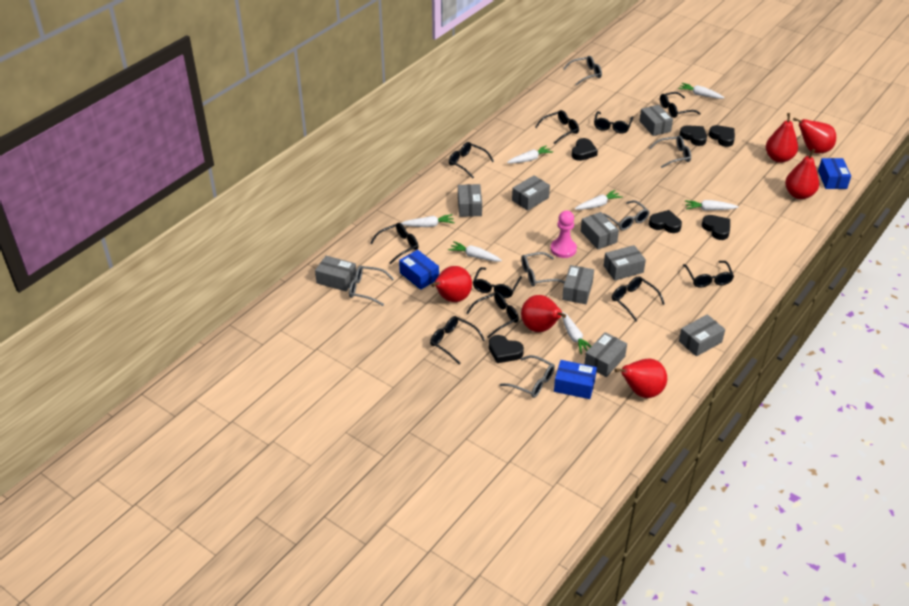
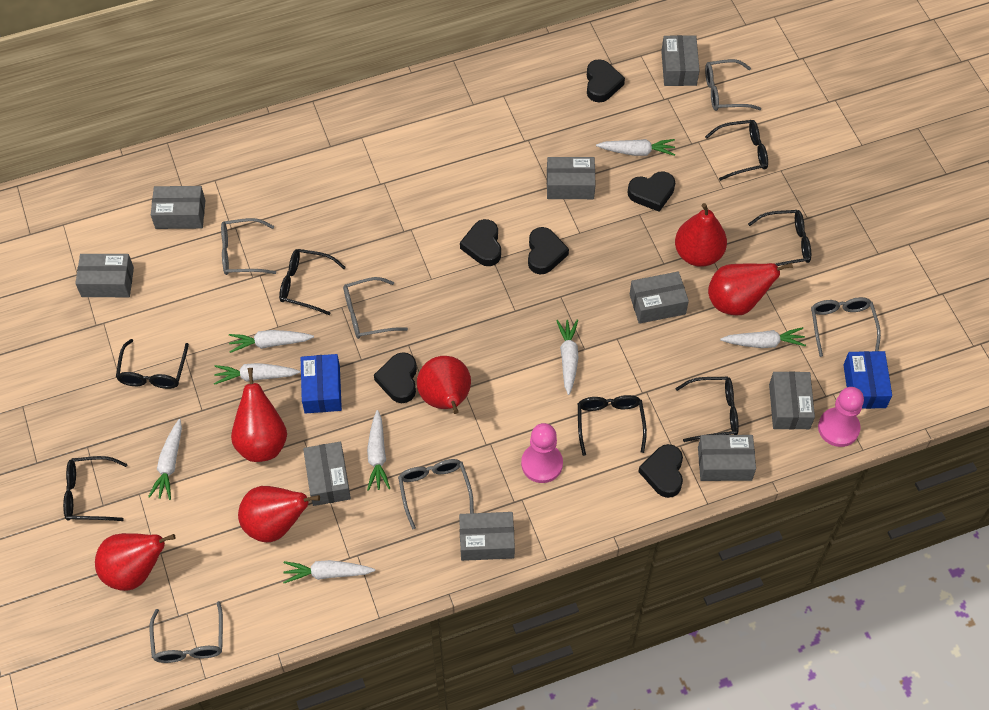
black glasses: 10 -> 7
blue box: 3 -> 2
pink pawn: 1 -> 2
white carrot: 7 -> 8

